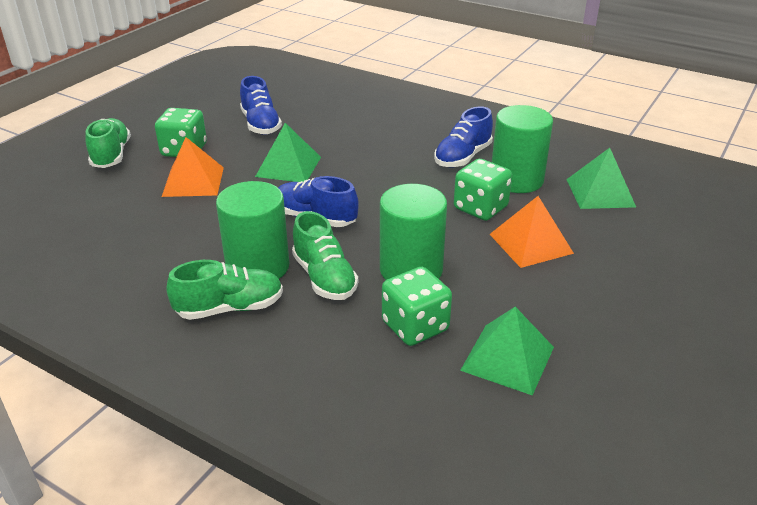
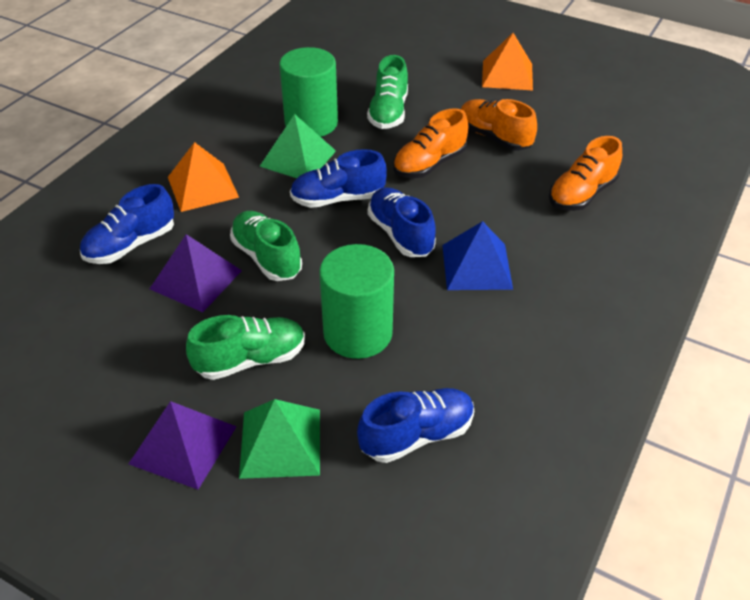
blue pyramid: 0 -> 1
blue shoe: 3 -> 4
green cylinder: 3 -> 2
green dice: 3 -> 0
green pyramid: 3 -> 2
orange shoe: 0 -> 3
purple pyramid: 0 -> 2

